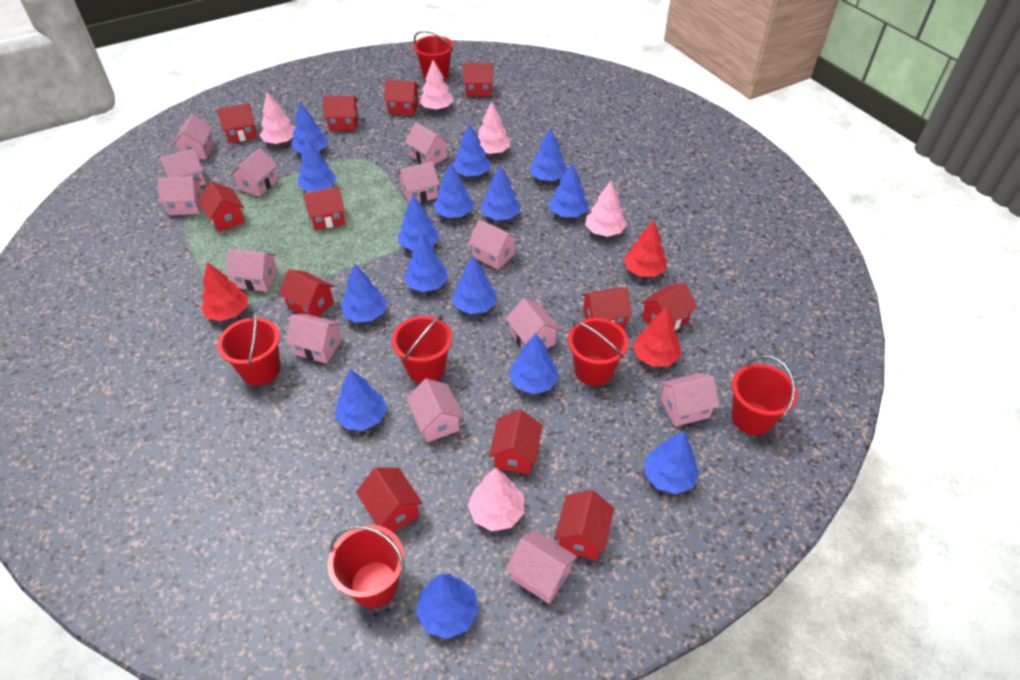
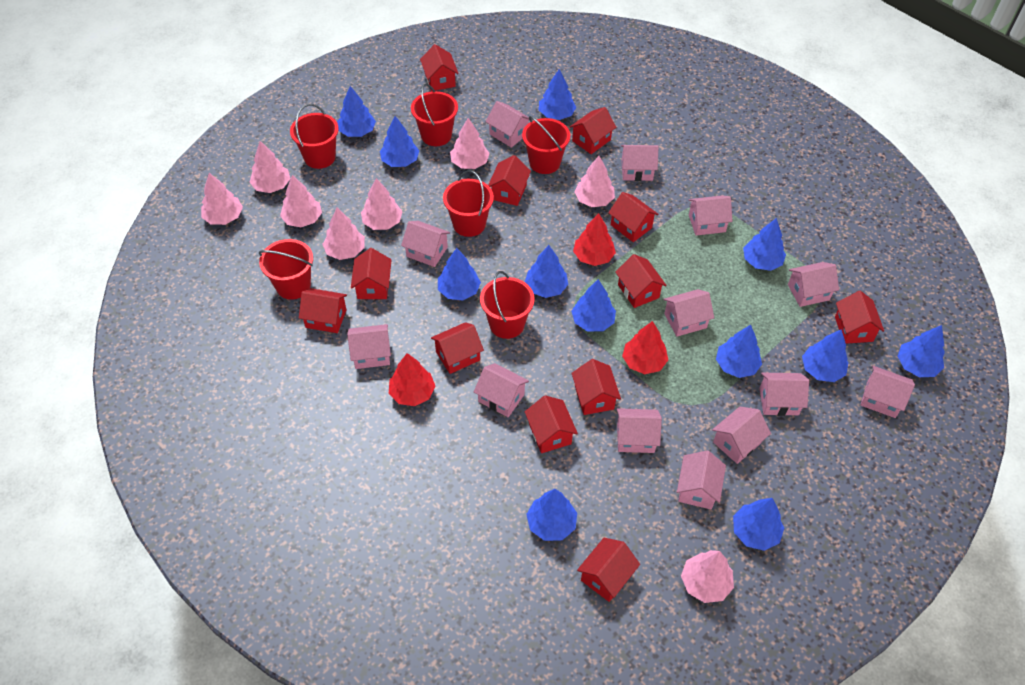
blue tree: 15 -> 12
pink tree: 5 -> 8

